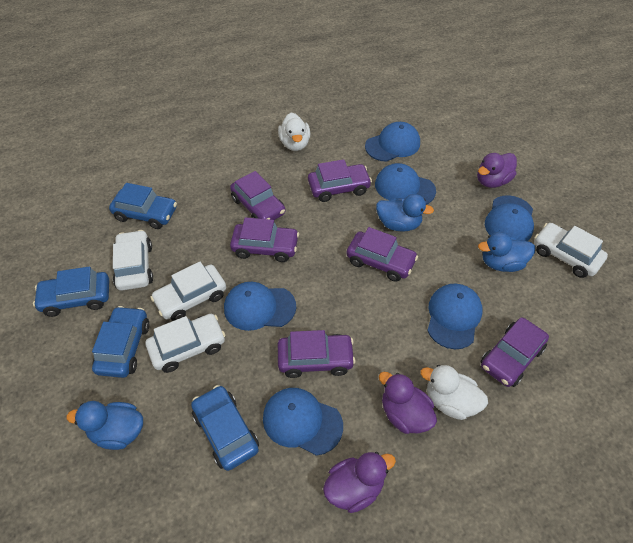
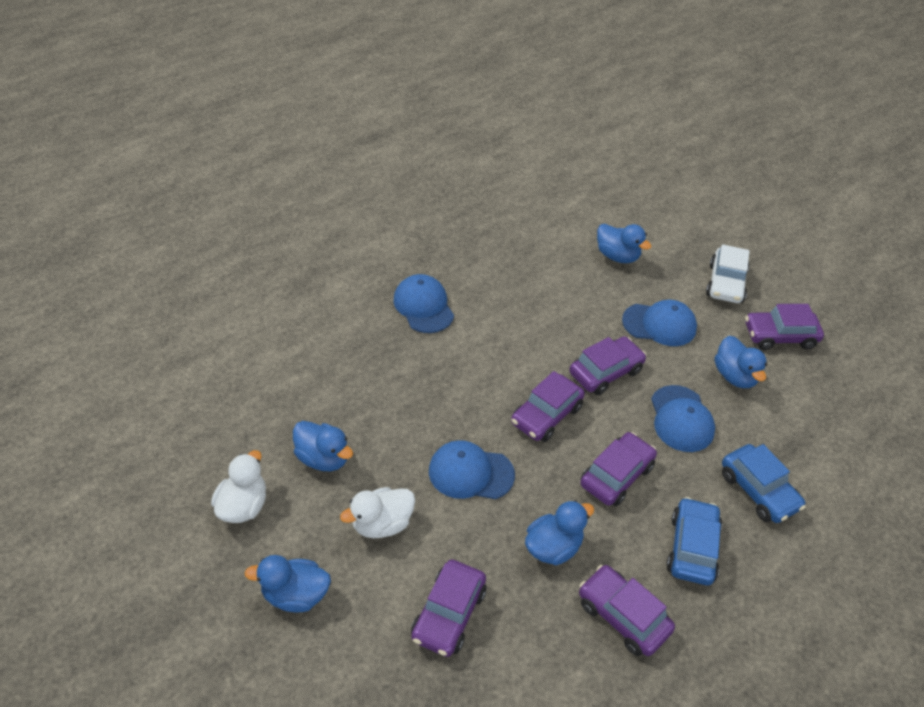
blue cap: 6 -> 4
blue car: 4 -> 2
blue duck: 3 -> 5
purple duck: 3 -> 0
white car: 4 -> 1

